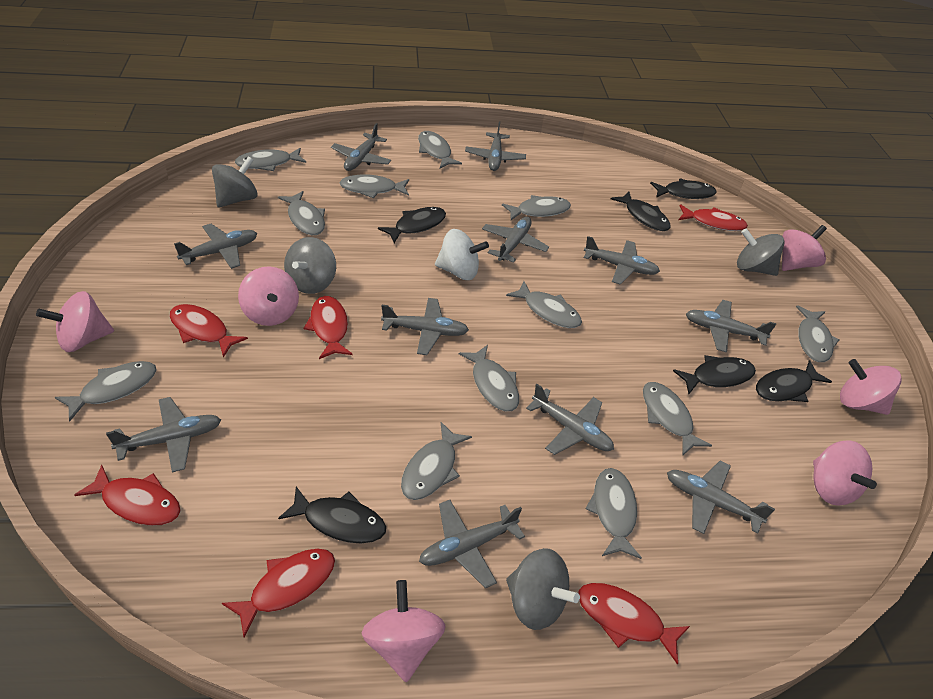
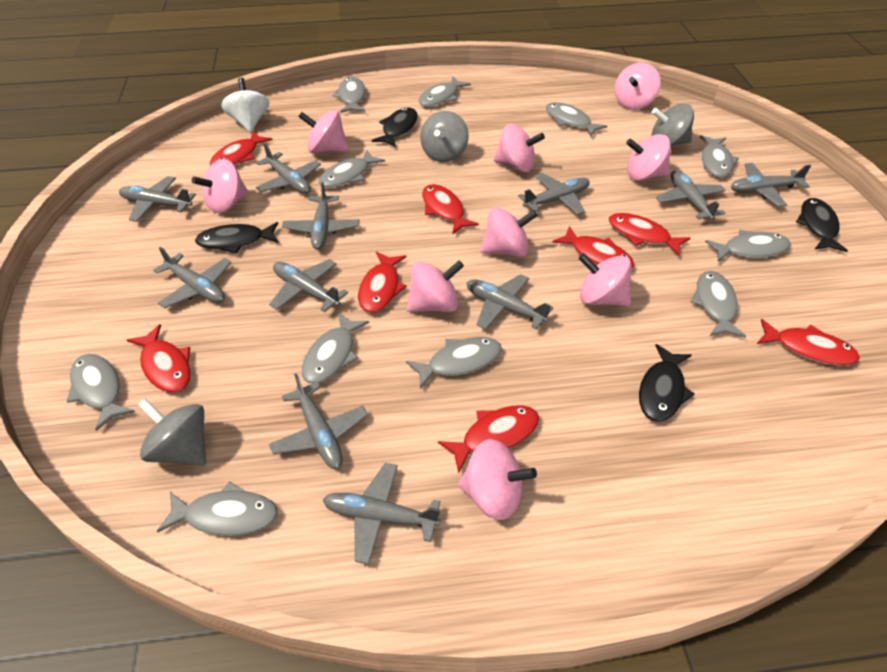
black fish: 6 -> 4
grey fish: 12 -> 11
grey spinning top: 4 -> 3
pink spinning top: 6 -> 9
red fish: 6 -> 8

